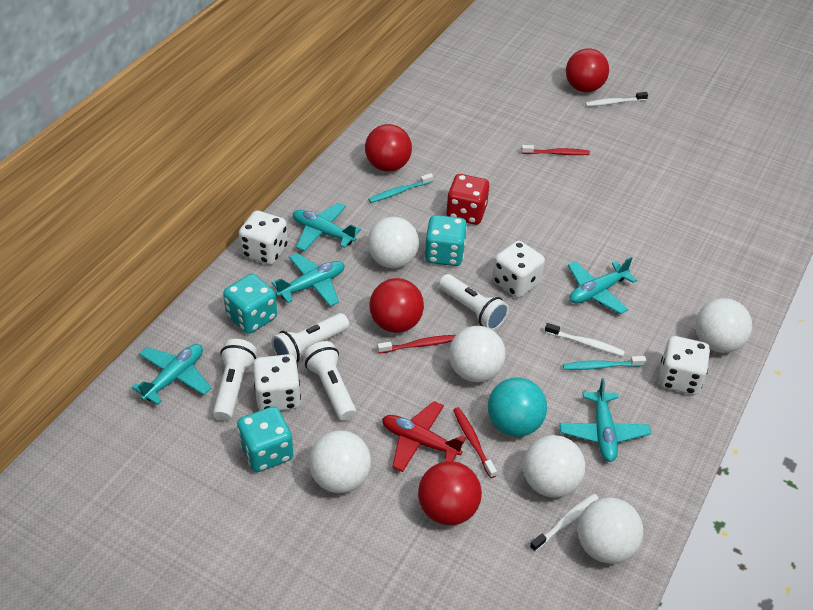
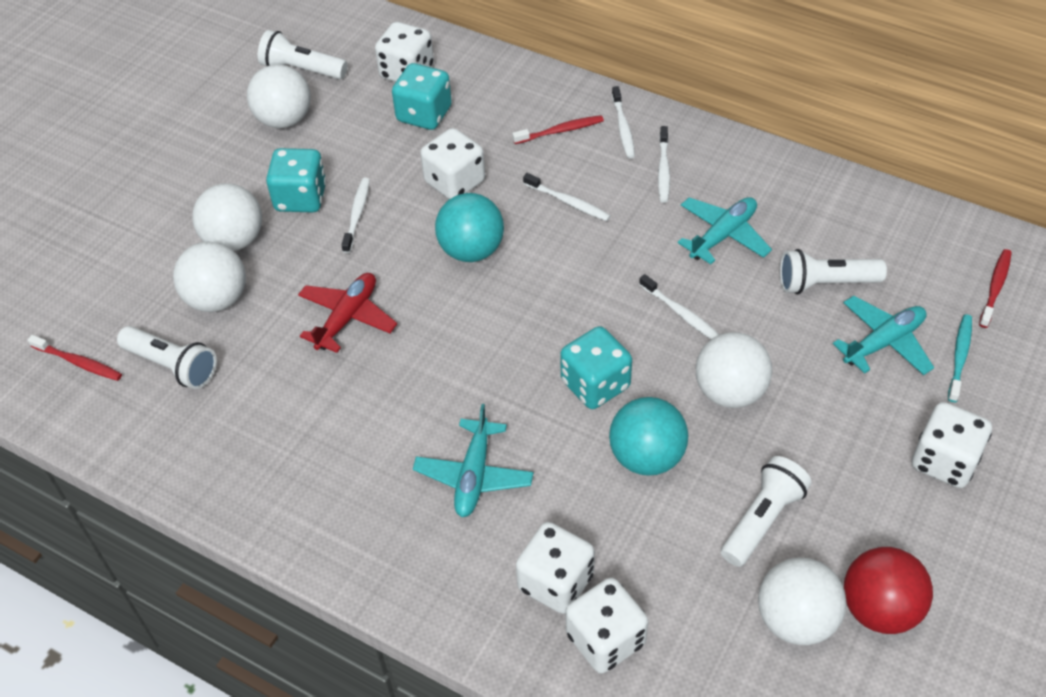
red ball: 4 -> 1
red dice: 1 -> 0
turquoise ball: 1 -> 2
turquoise plane: 5 -> 3
turquoise toothbrush: 2 -> 1
white ball: 6 -> 5
white dice: 4 -> 5
white toothbrush: 3 -> 5

